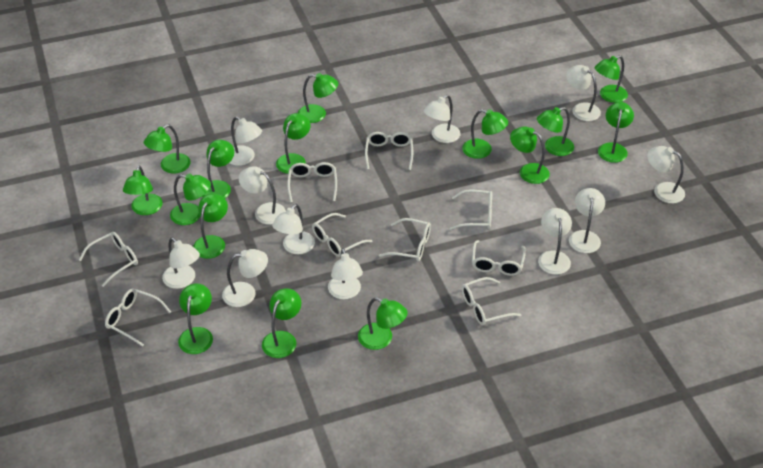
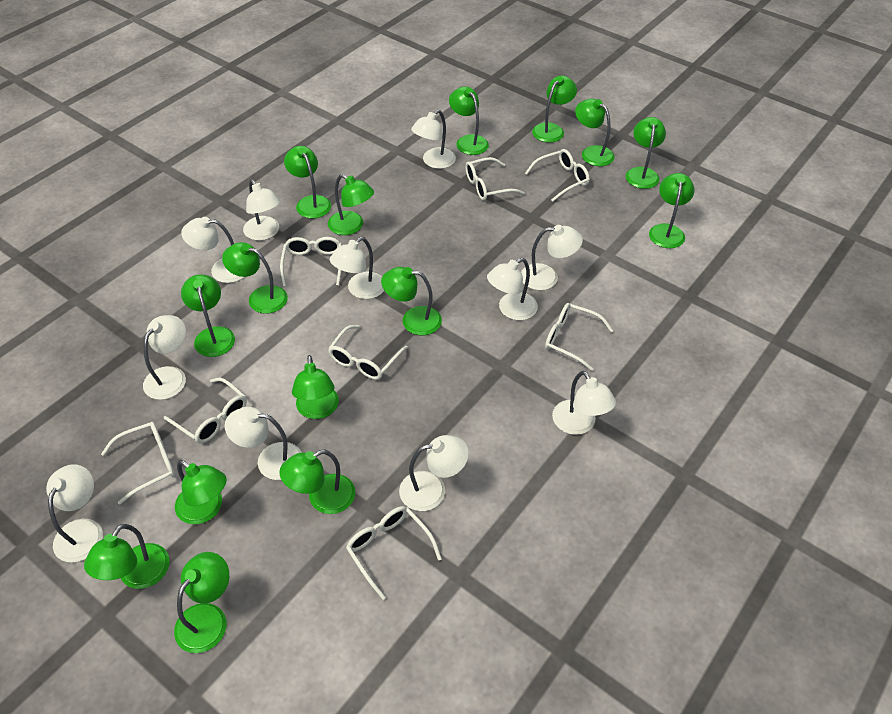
white glasses: 9 -> 8

